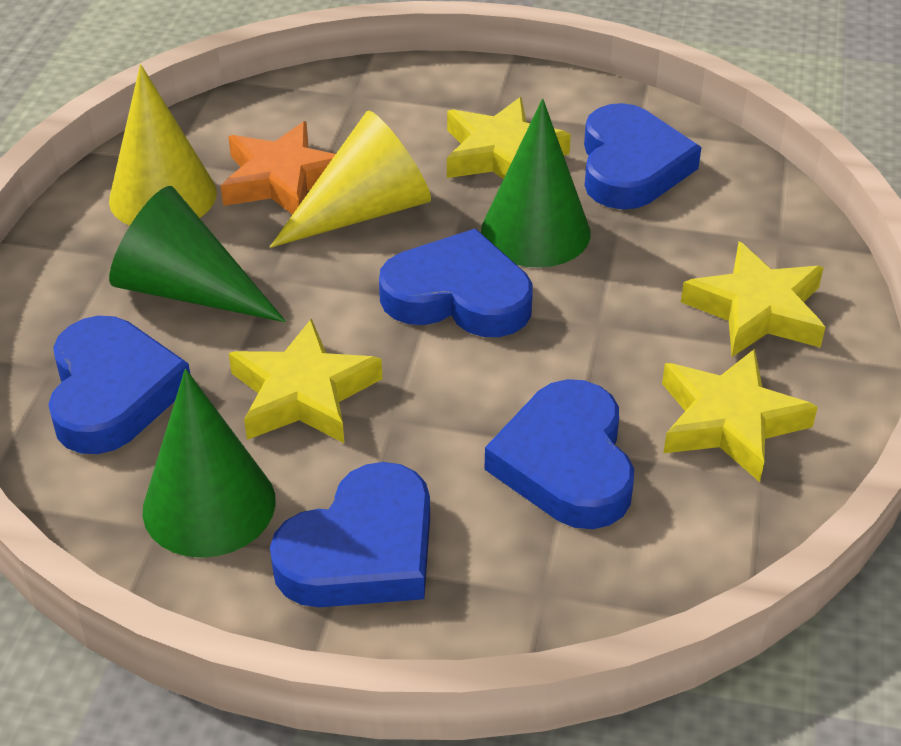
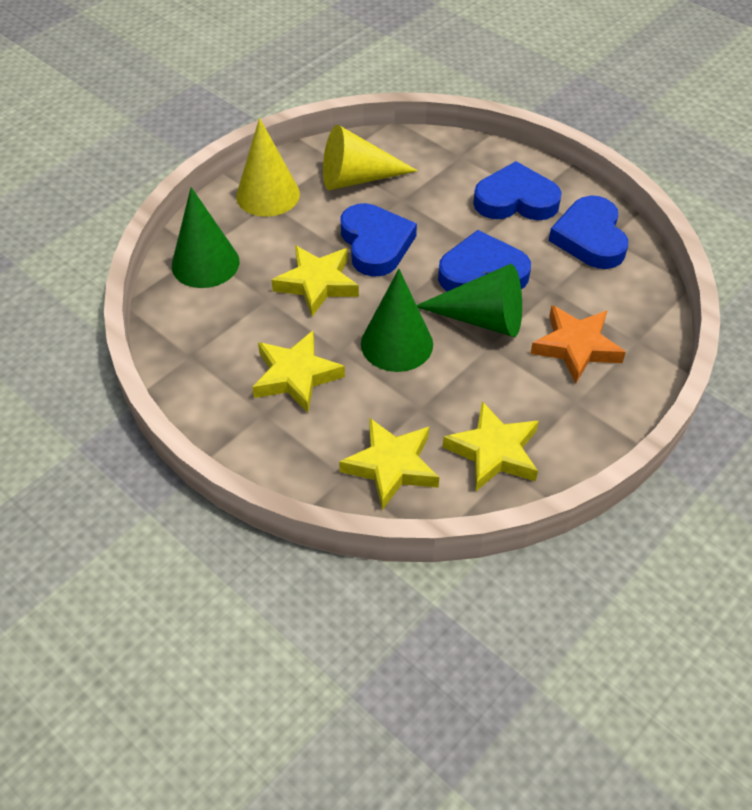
blue heart: 5 -> 4

